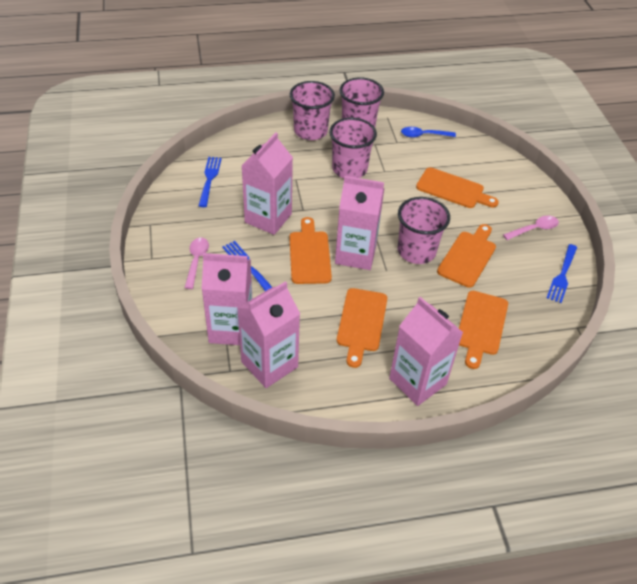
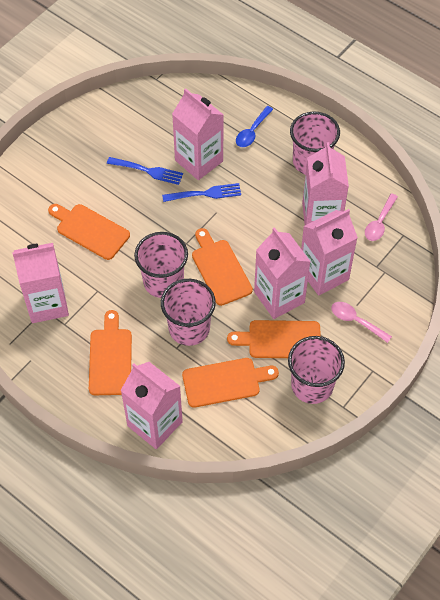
blue fork: 3 -> 2
pink carton: 5 -> 6

